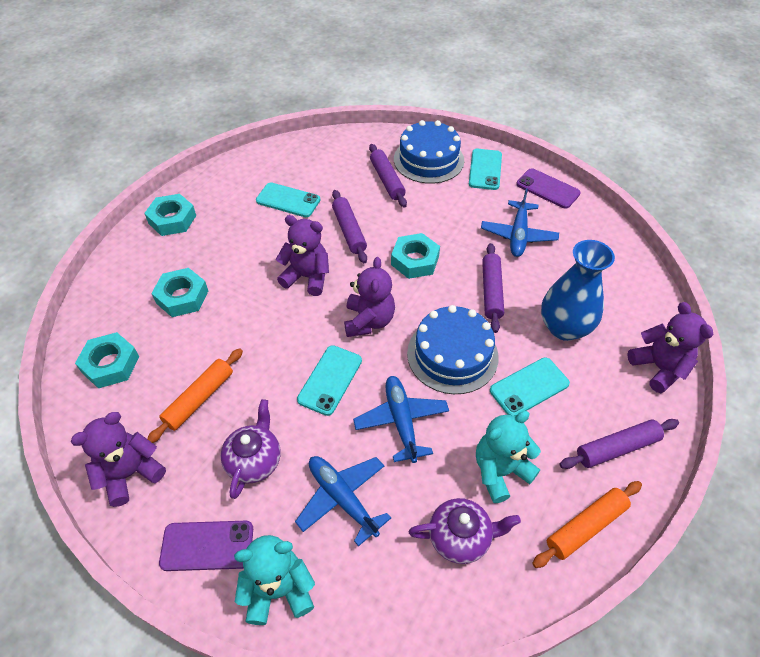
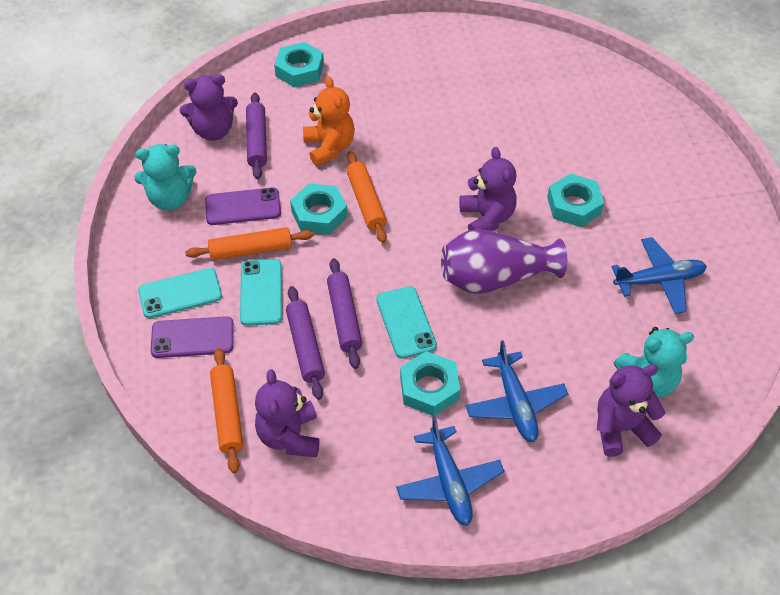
blue cake: 2 -> 0
blue vase: 1 -> 0
orange rolling pin: 2 -> 3
orange teddy bear: 0 -> 1
purple rolling pin: 4 -> 3
purple teapot: 2 -> 0
purple vase: 0 -> 1
turquoise phone: 4 -> 3

